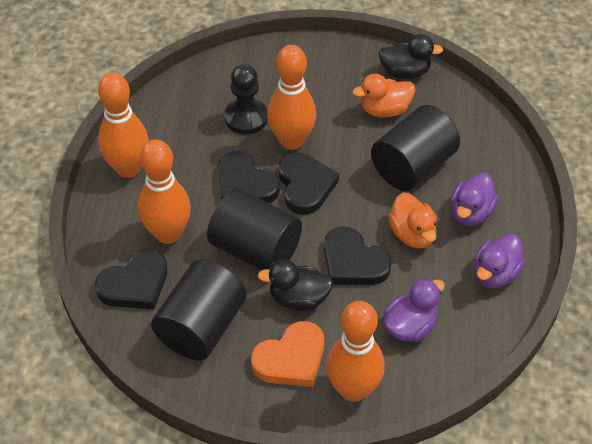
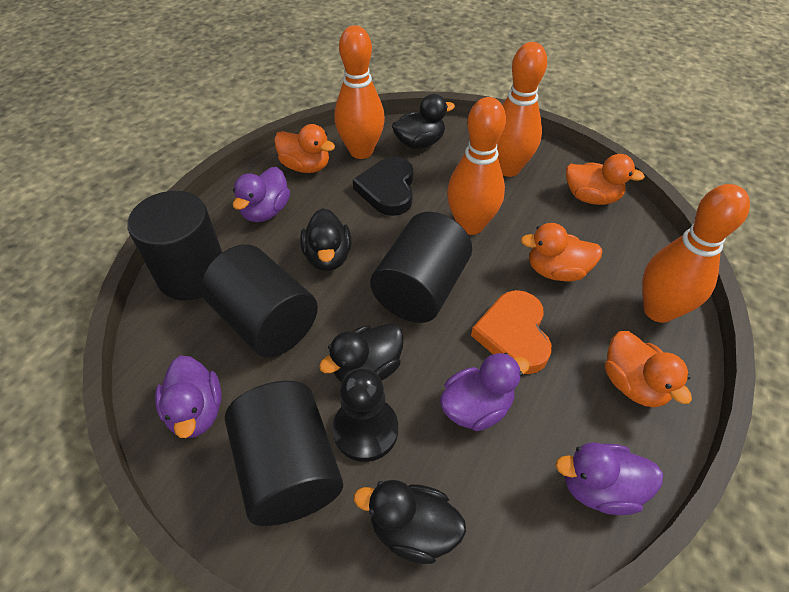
black cylinder: 3 -> 4
black duck: 2 -> 4
black heart: 4 -> 1
orange duck: 2 -> 4
purple duck: 3 -> 4

